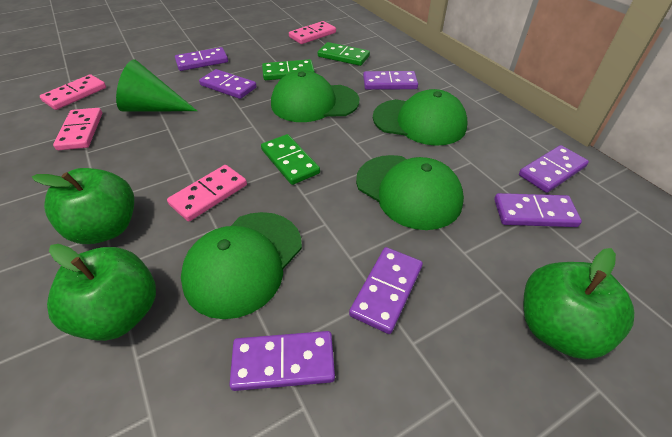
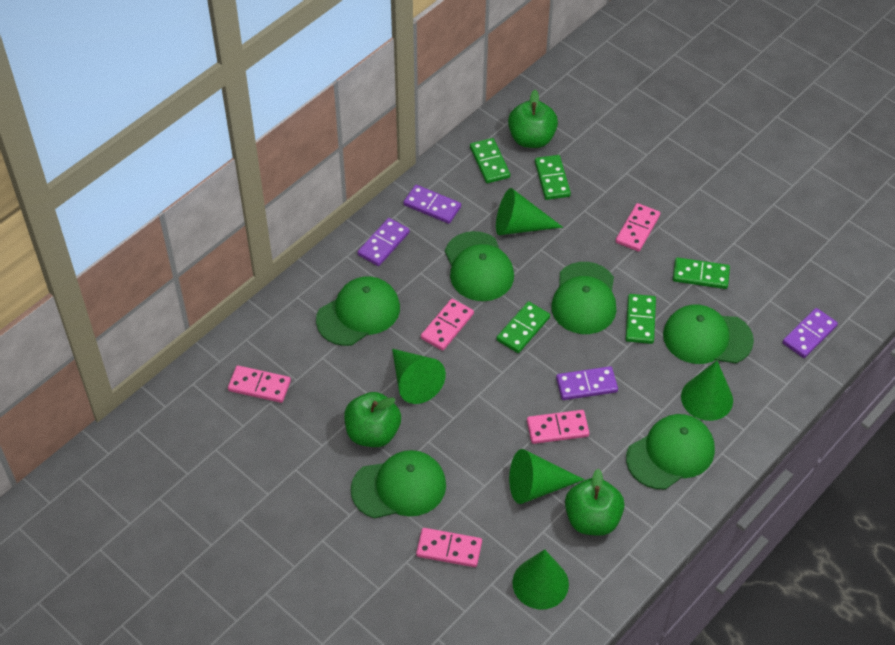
green cap: 4 -> 6
green cone: 1 -> 5
green domino: 3 -> 5
pink domino: 4 -> 5
purple domino: 7 -> 4

